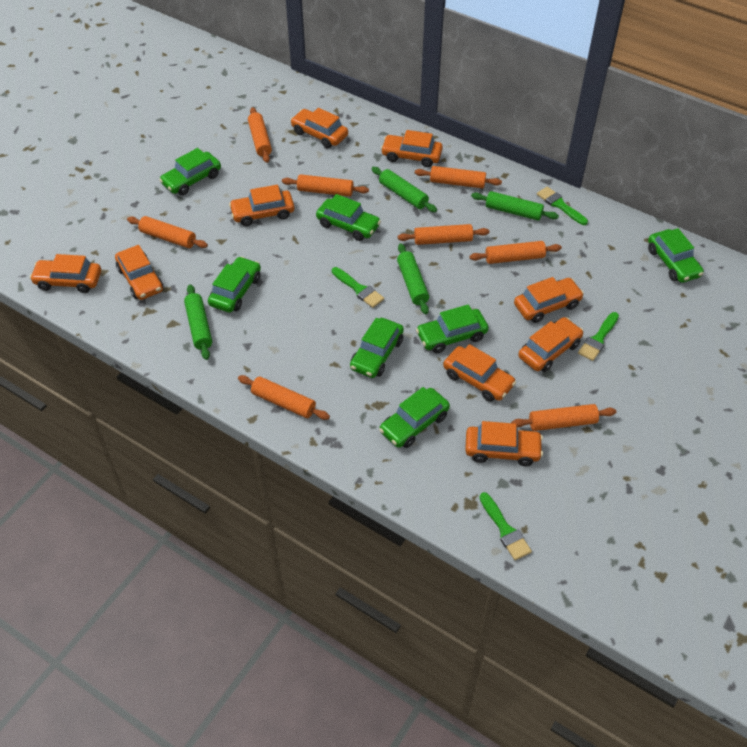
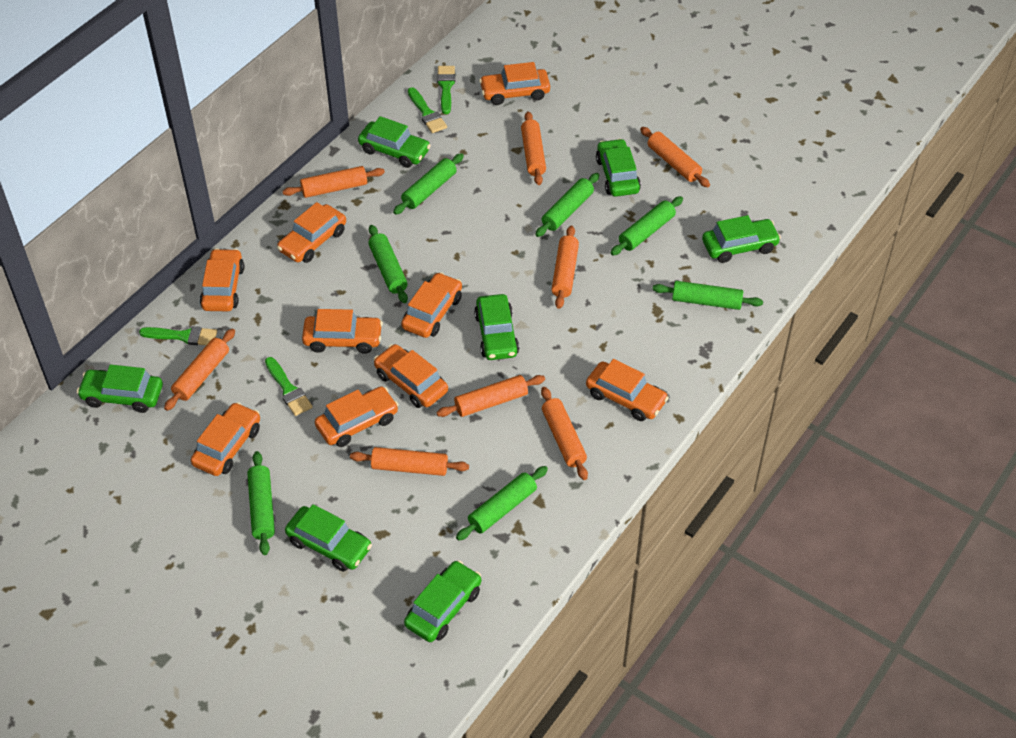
green rolling pin: 4 -> 7

